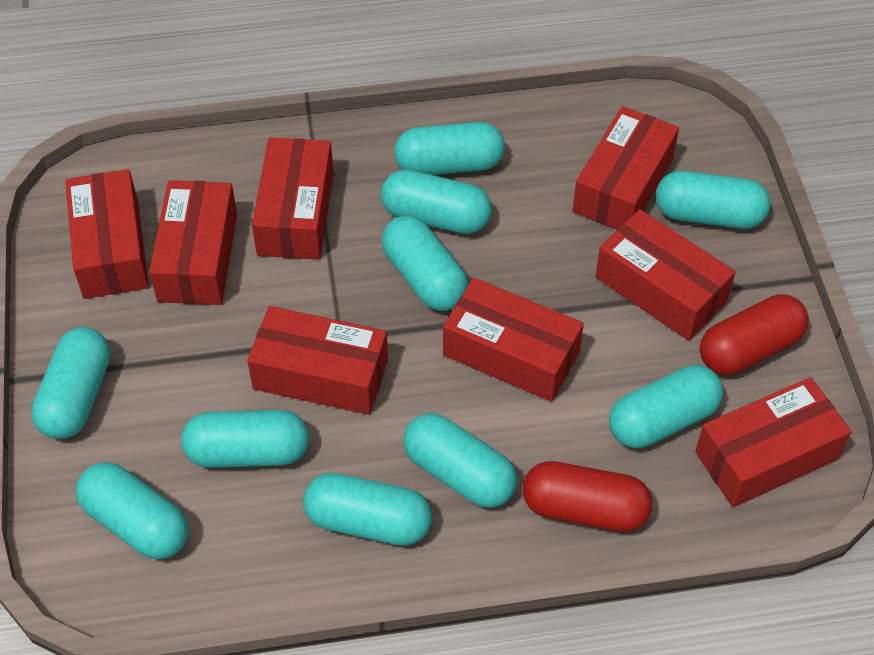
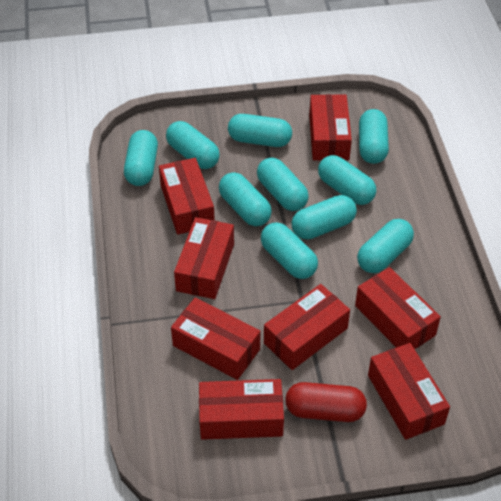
red capsule: 2 -> 1

